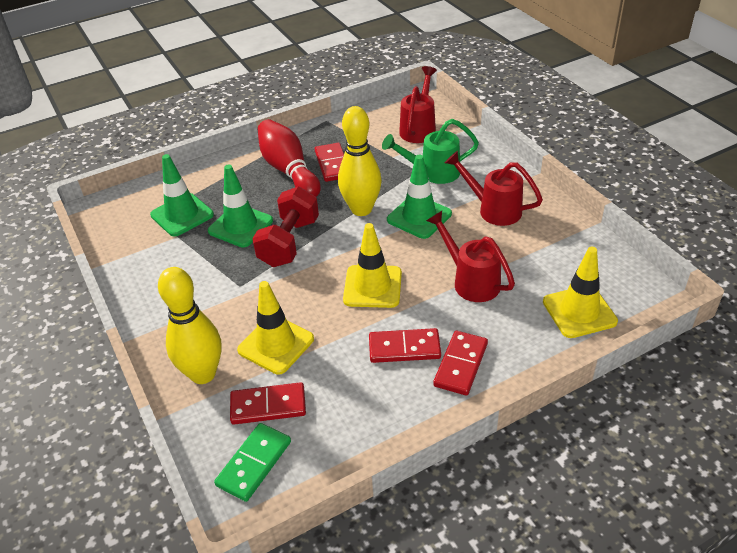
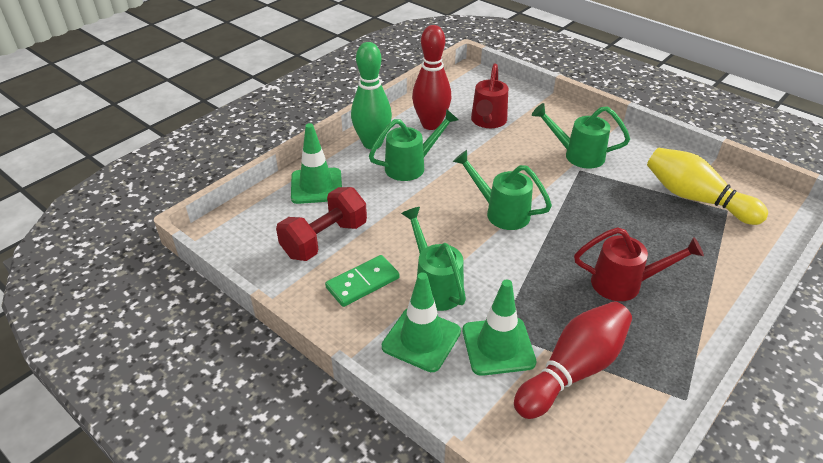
green bowling pin: 0 -> 1
green watering can: 1 -> 4
red bowling pin: 1 -> 2
red domino: 4 -> 0
red watering can: 3 -> 2
yellow bowling pin: 2 -> 1
yellow traffic cone: 3 -> 0

